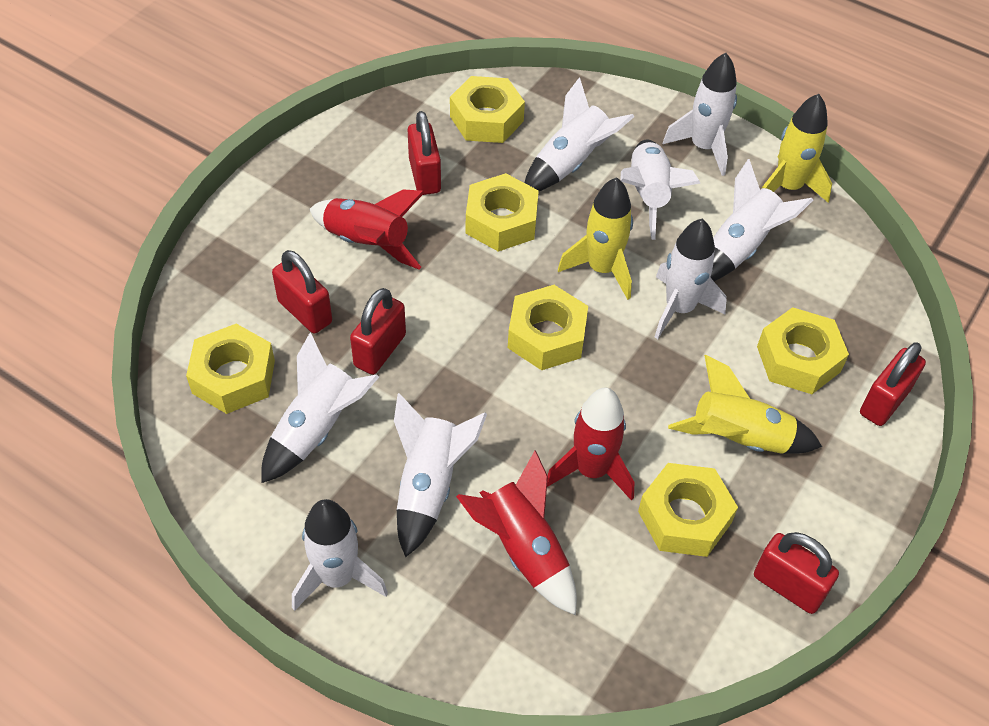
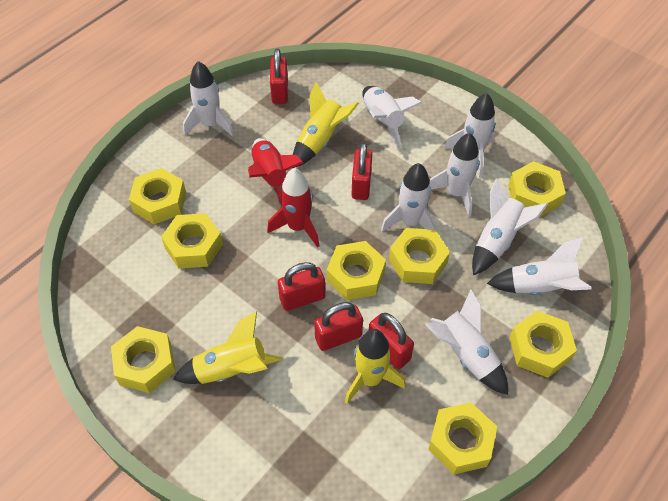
red rocket: 3 -> 2
yellow nut: 6 -> 8

